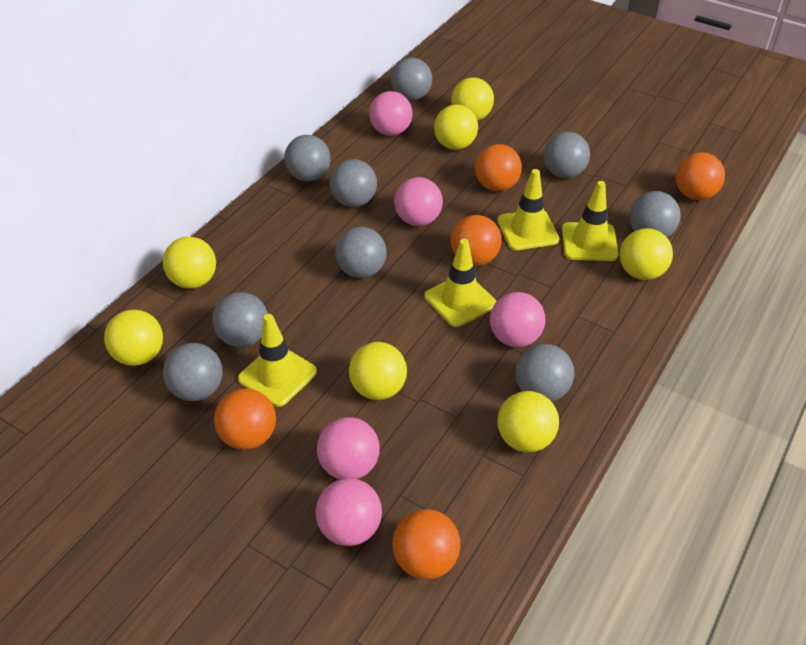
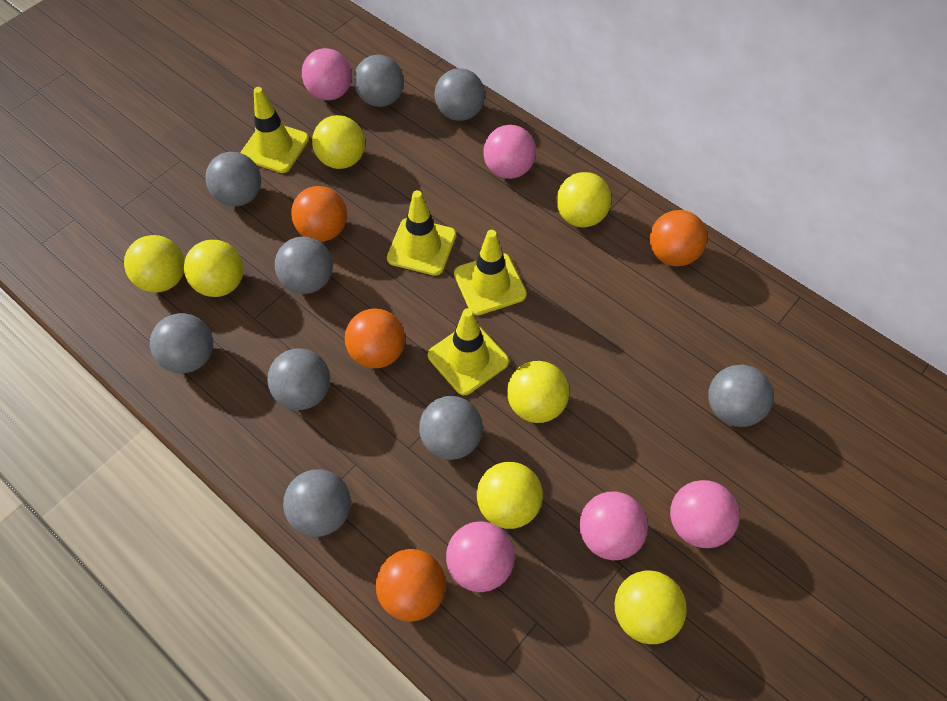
orange ball: 5 -> 4

